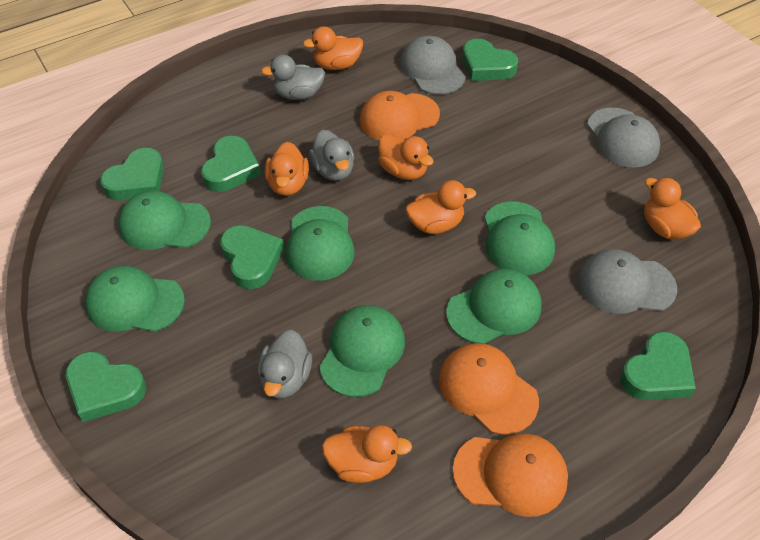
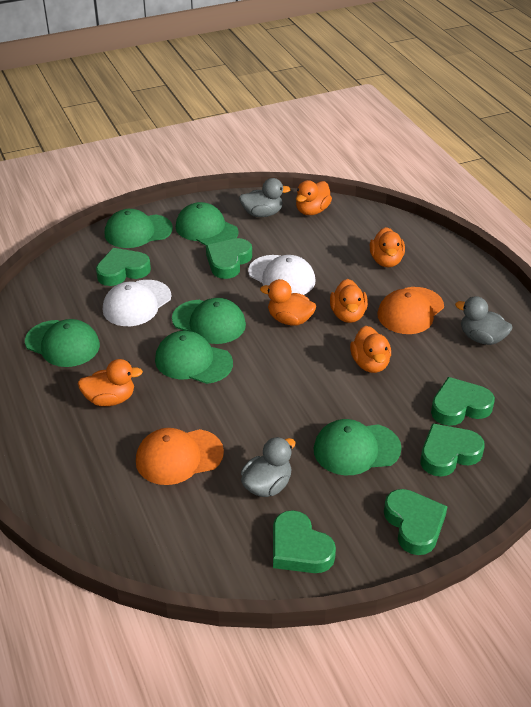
grey cap: 3 -> 0
orange cap: 3 -> 2
white cap: 0 -> 2

